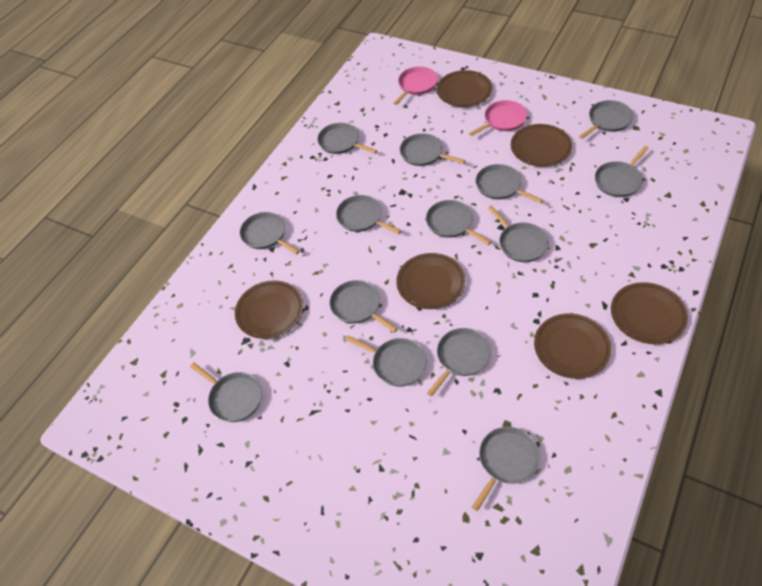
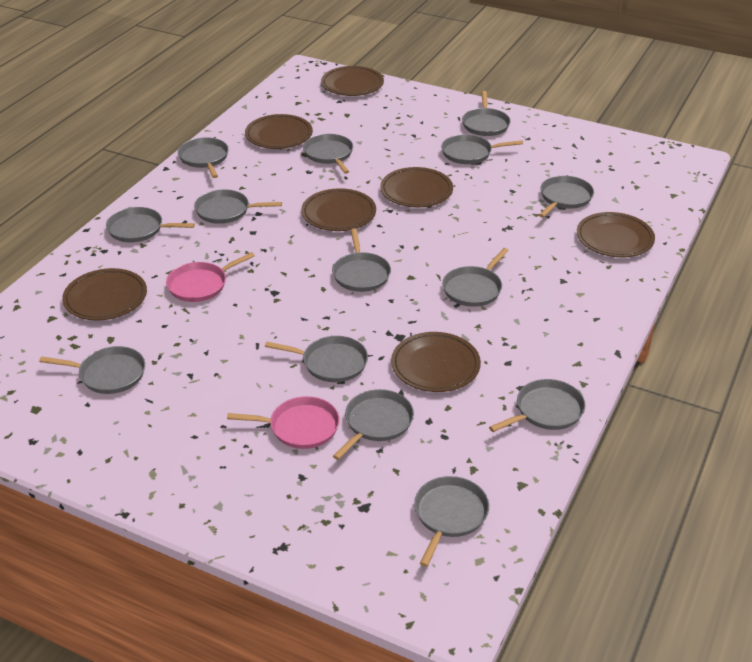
brown plate: 6 -> 7

